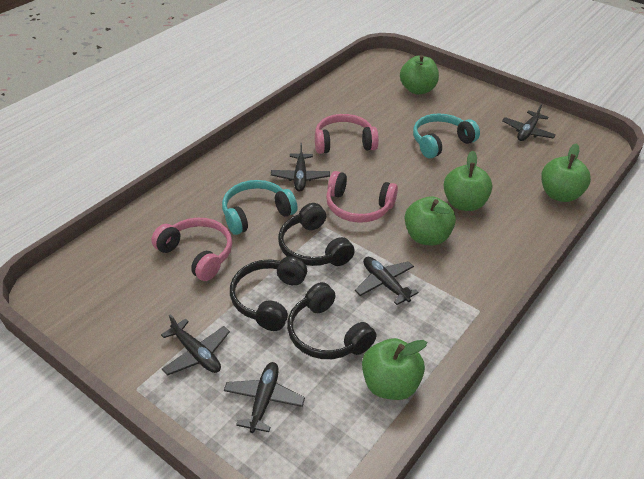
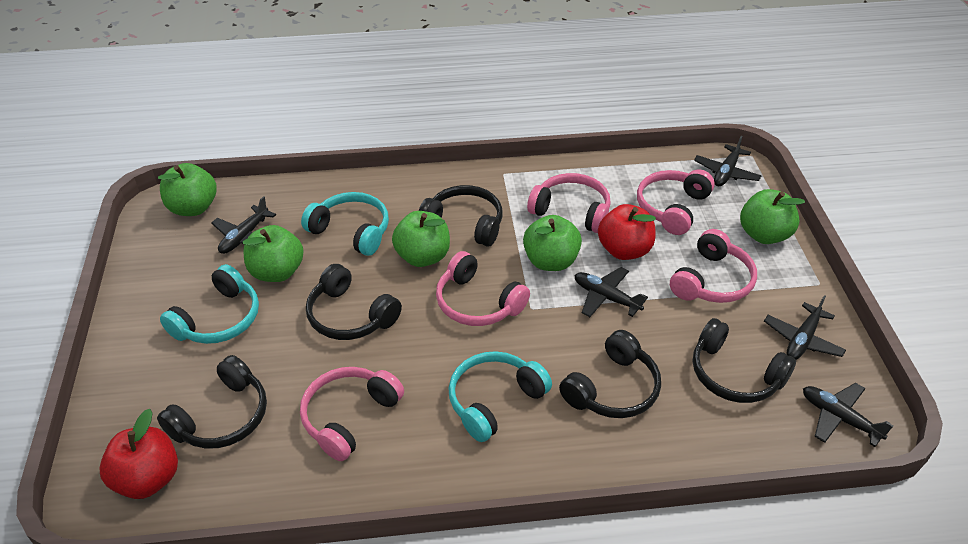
black headphones: 3 -> 5
pink headphones: 3 -> 5
red apple: 0 -> 2
turquoise headphones: 2 -> 3

